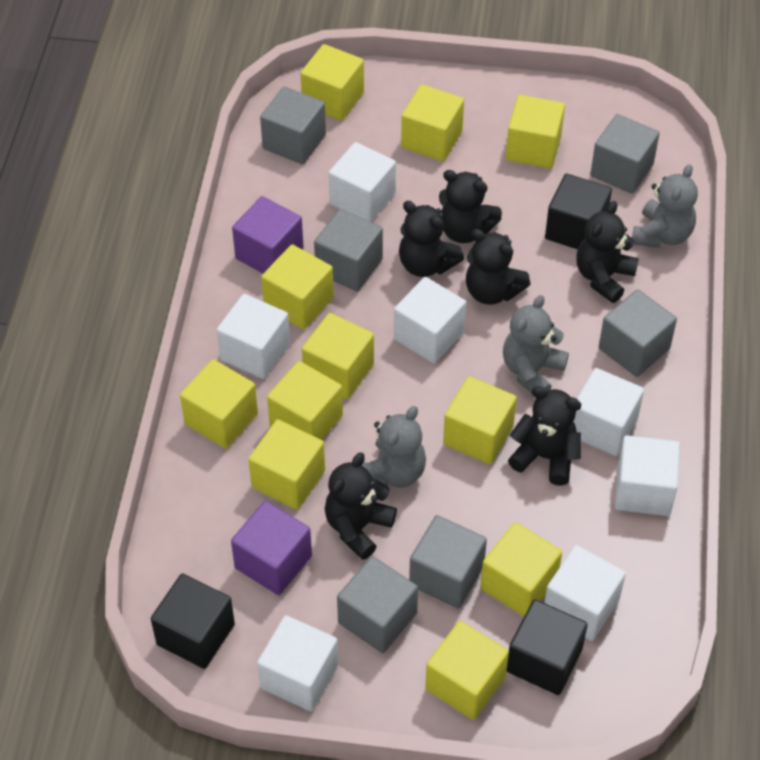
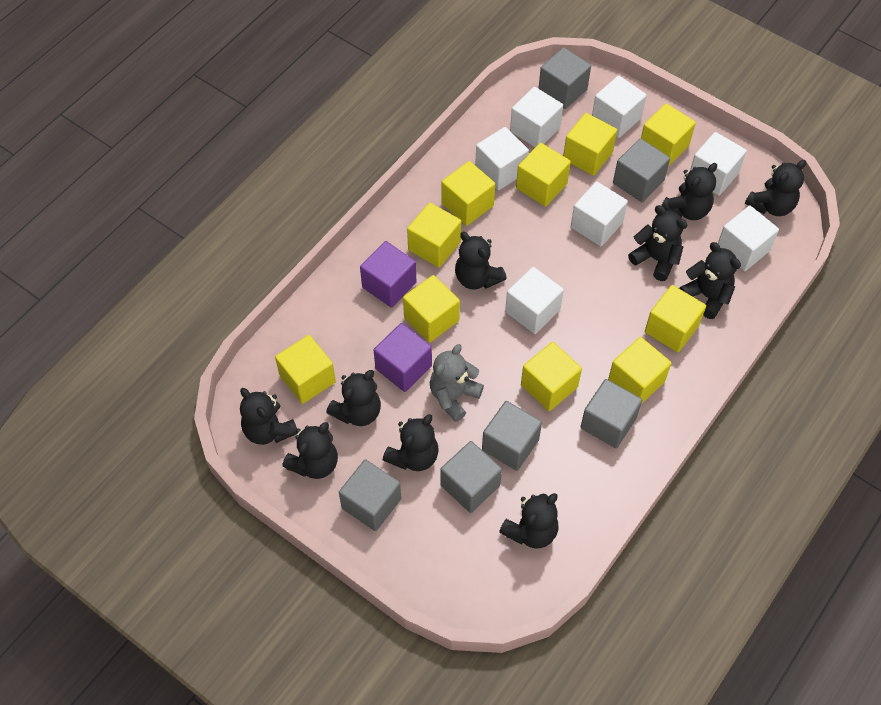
black cube: 3 -> 0
black teddy bear: 6 -> 10
grey teddy bear: 3 -> 1
yellow cube: 11 -> 10

